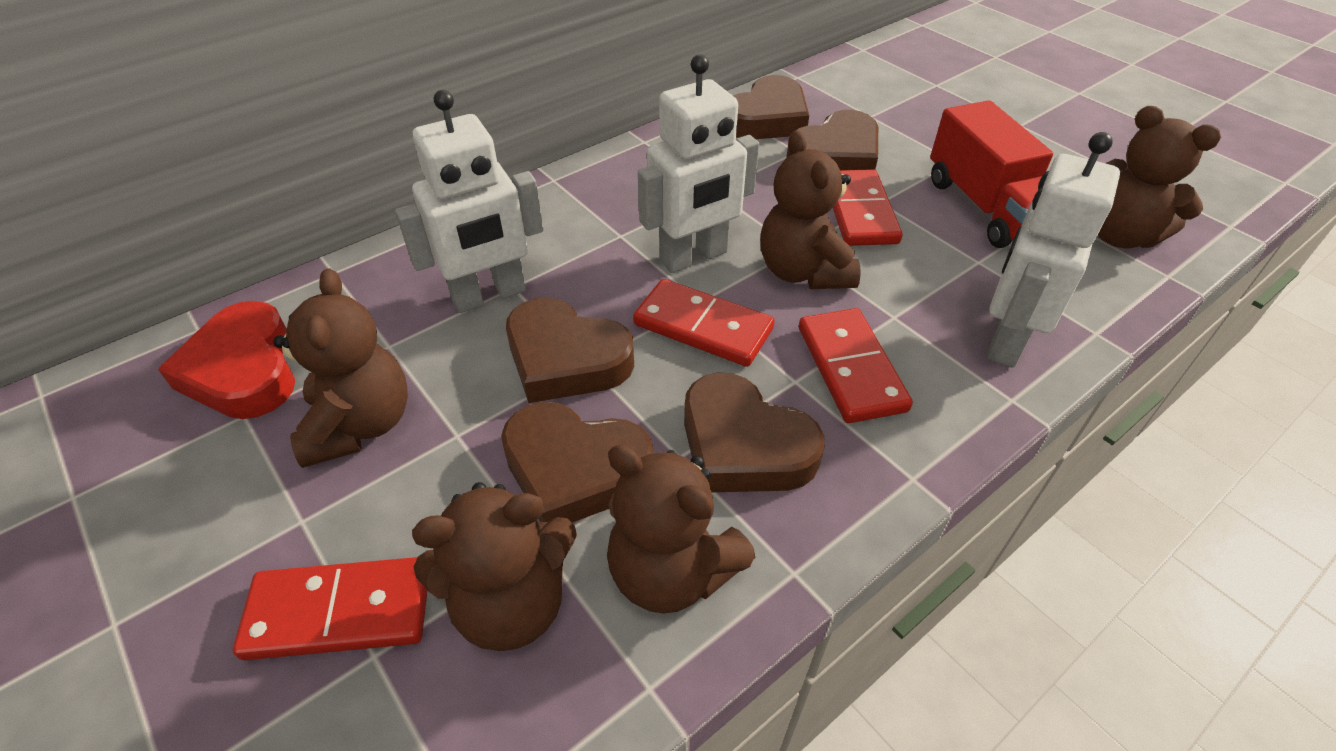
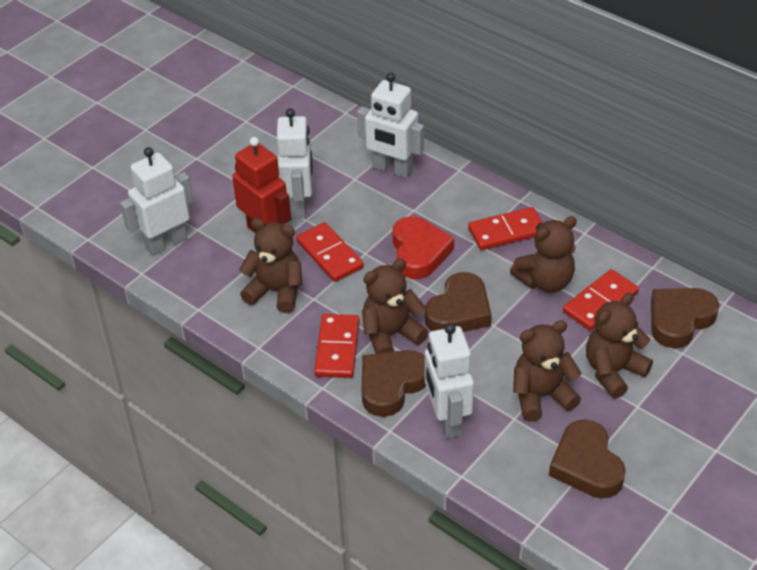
brown heart: 5 -> 4
red robot: 0 -> 1
red truck: 1 -> 0
white robot: 3 -> 4

